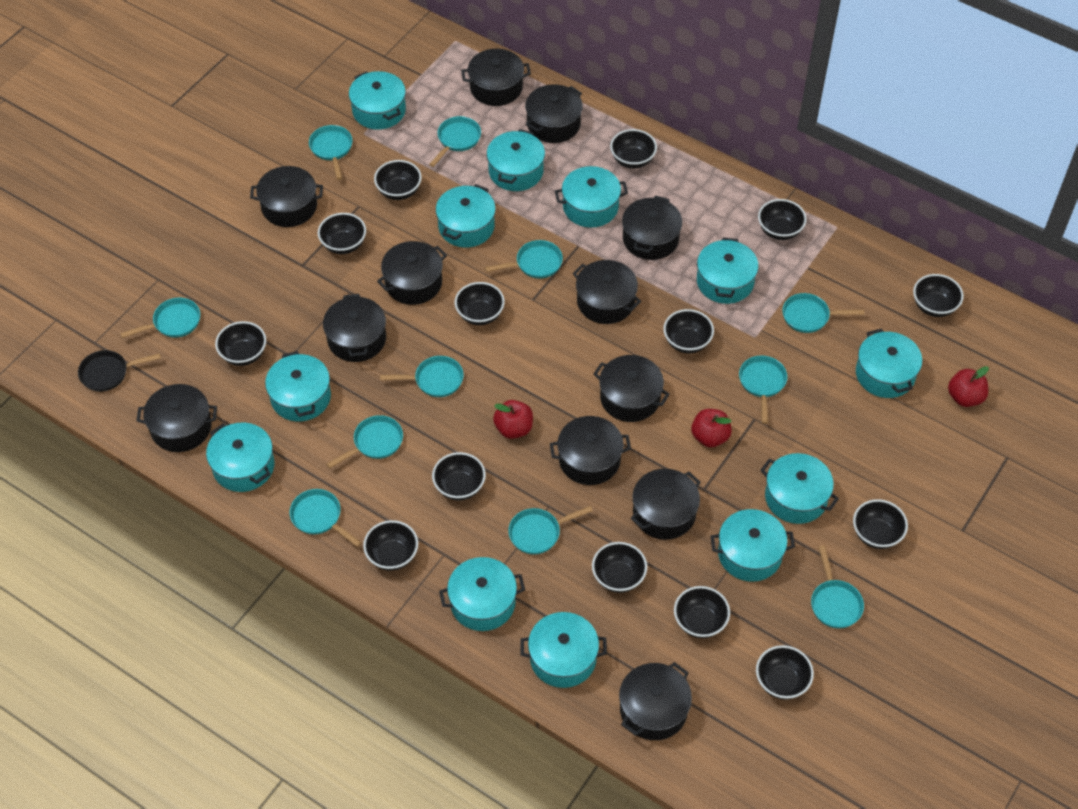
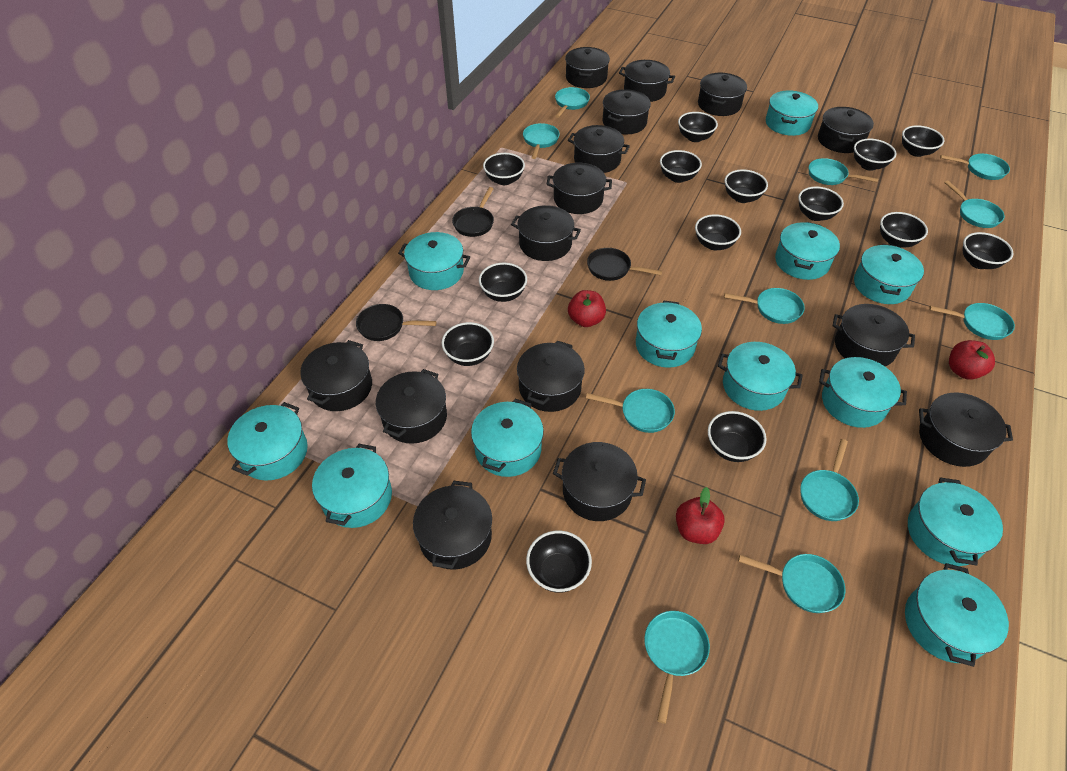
black pan: 1 -> 3
black pot: 12 -> 15

